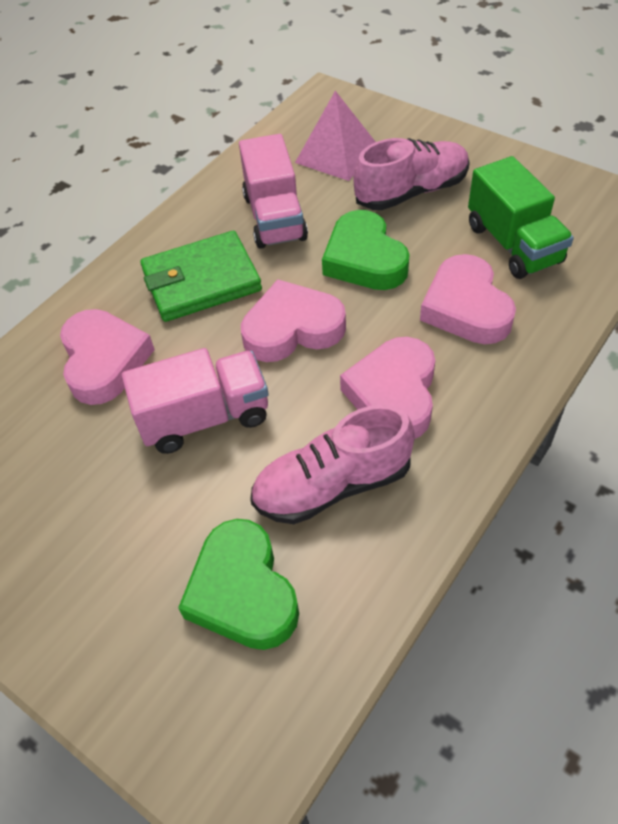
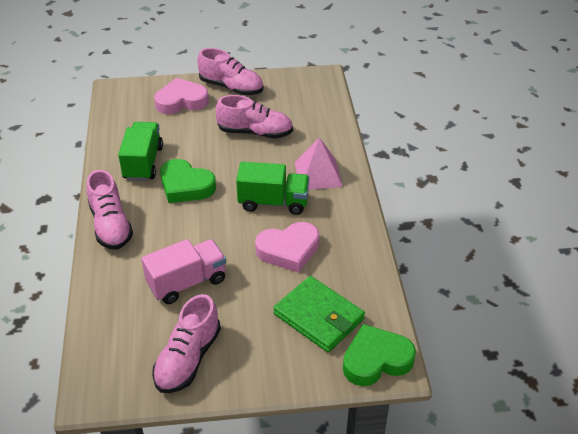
green truck: 1 -> 2
pink heart: 4 -> 2
pink shoe: 2 -> 4
pink truck: 2 -> 1

